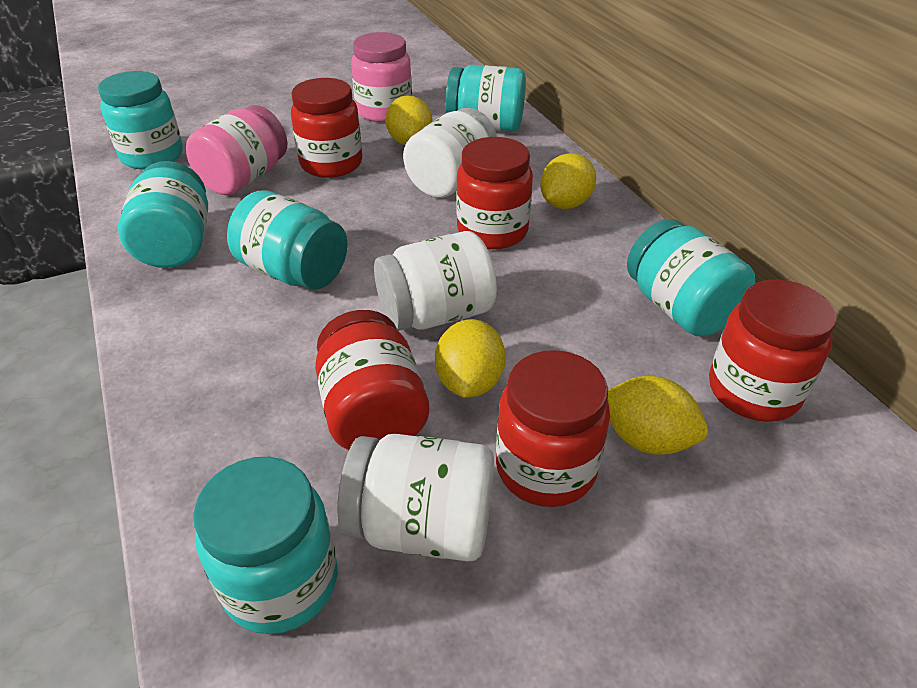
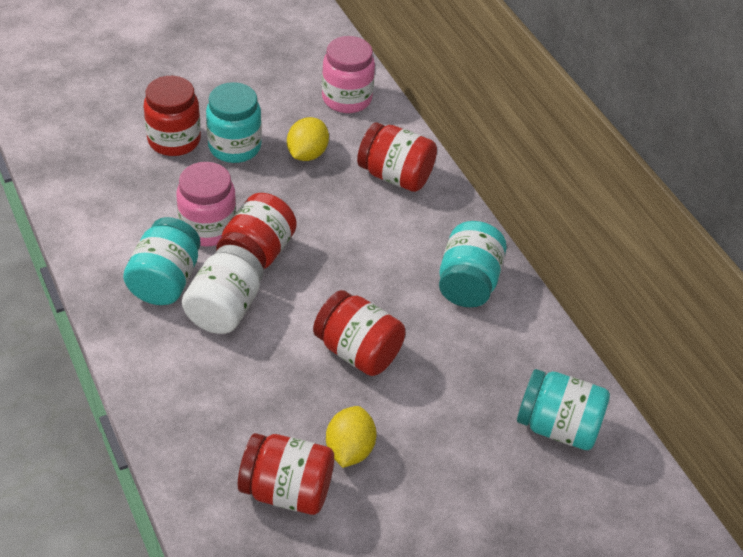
turquoise jar: 6 -> 4
white jar: 3 -> 1
yellow lemon: 4 -> 2

